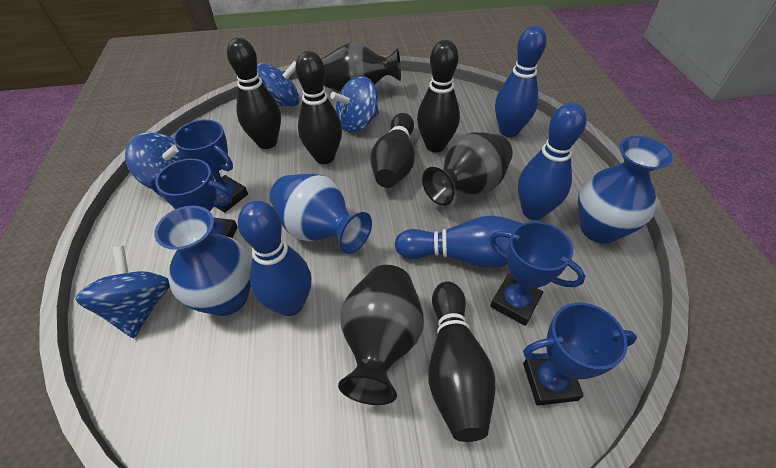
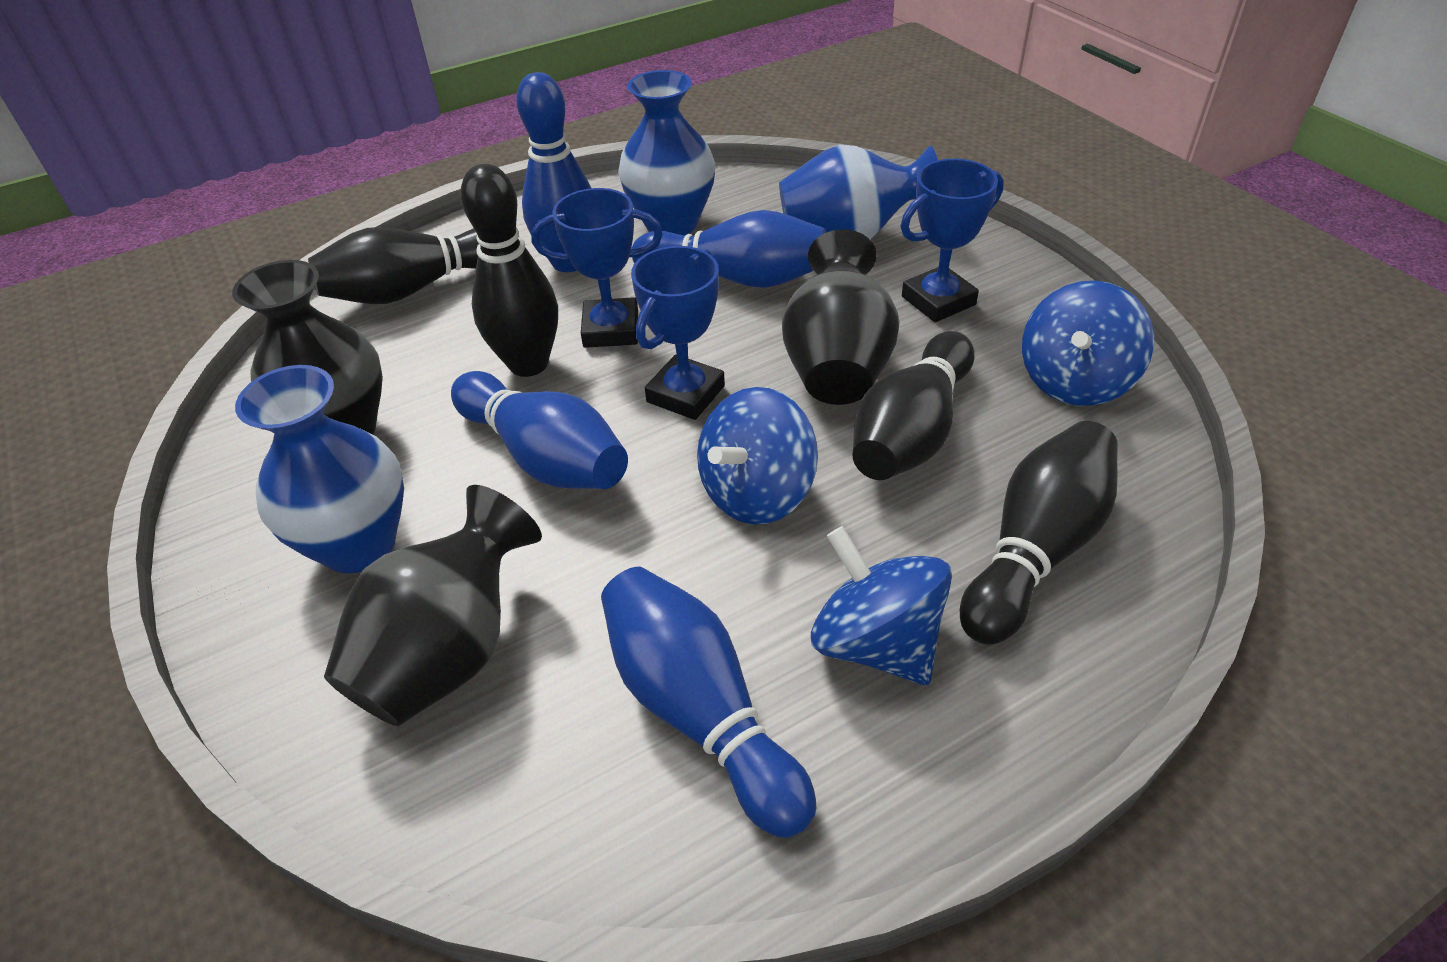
black bowling pin: 5 -> 4
blue spinning top: 4 -> 3
blue trophy: 4 -> 3

